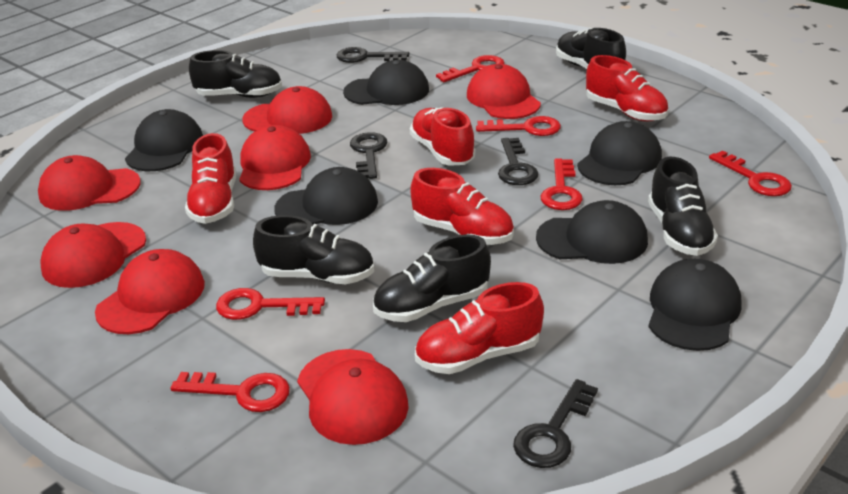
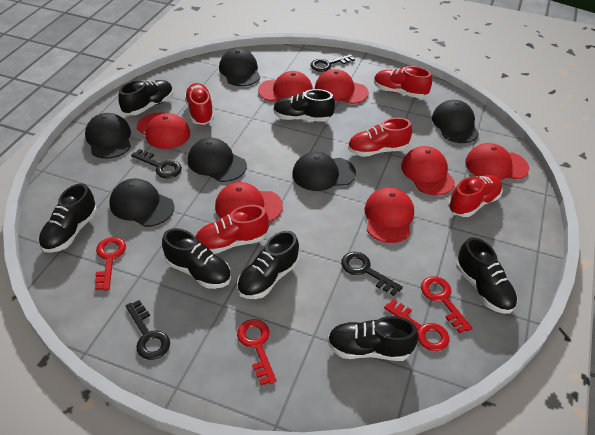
black shoe: 5 -> 7
red key: 6 -> 4

